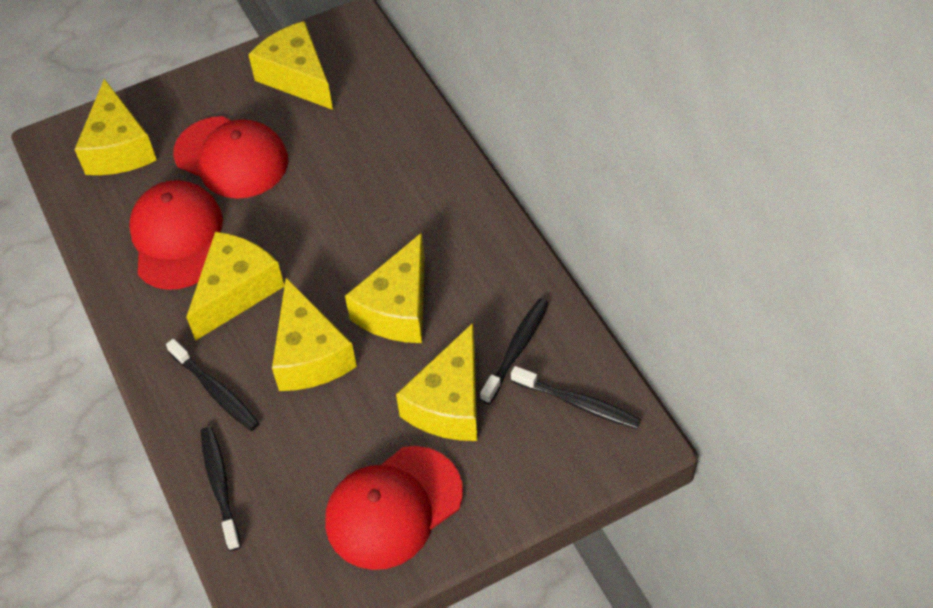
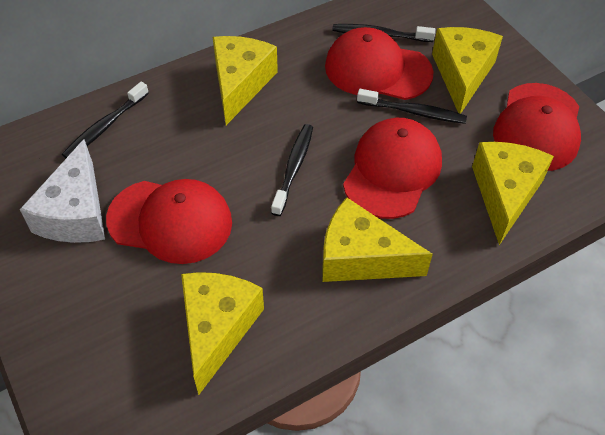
red cap: 3 -> 4
white cheese: 0 -> 1
yellow cheese: 6 -> 5

